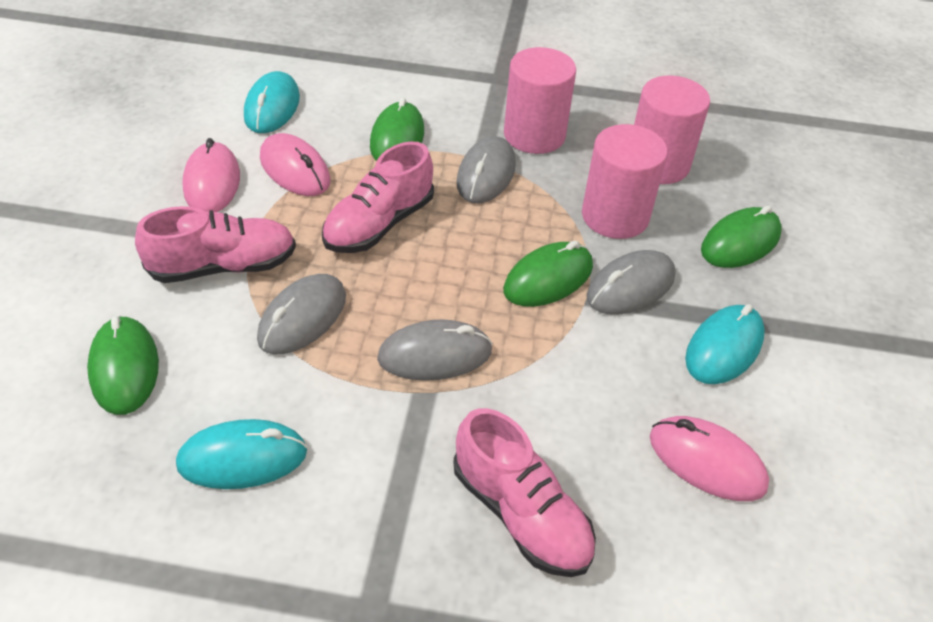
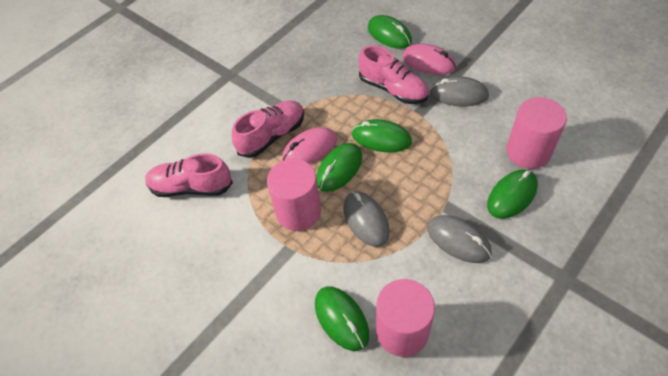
green mouse: 4 -> 5
grey mouse: 4 -> 3
pink mouse: 3 -> 2
turquoise mouse: 3 -> 0

